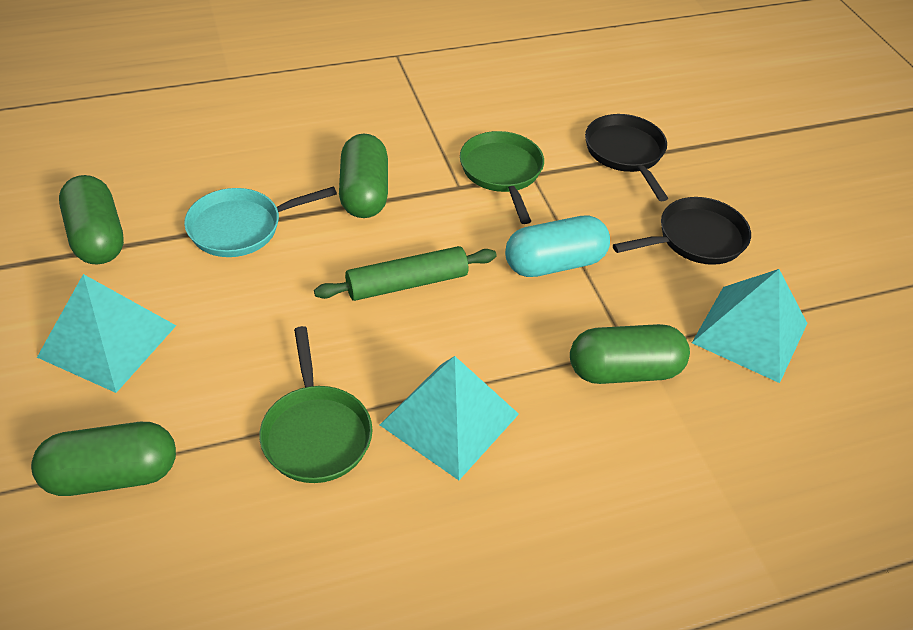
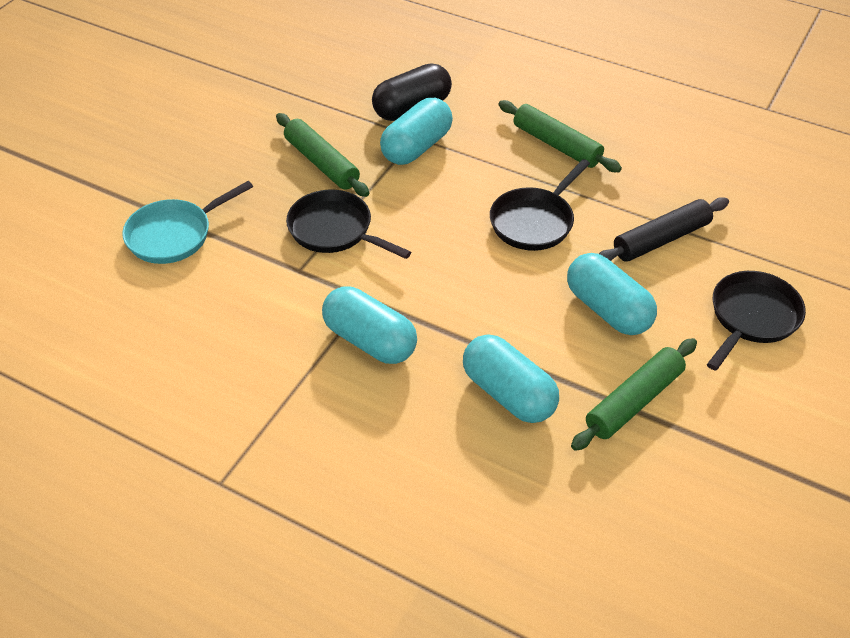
black capsule: 0 -> 1
black pan: 2 -> 3
black rolling pin: 0 -> 1
green capsule: 4 -> 0
green pan: 2 -> 0
green rolling pin: 1 -> 3
turquoise capsule: 1 -> 4
turquoise pyramid: 3 -> 0

